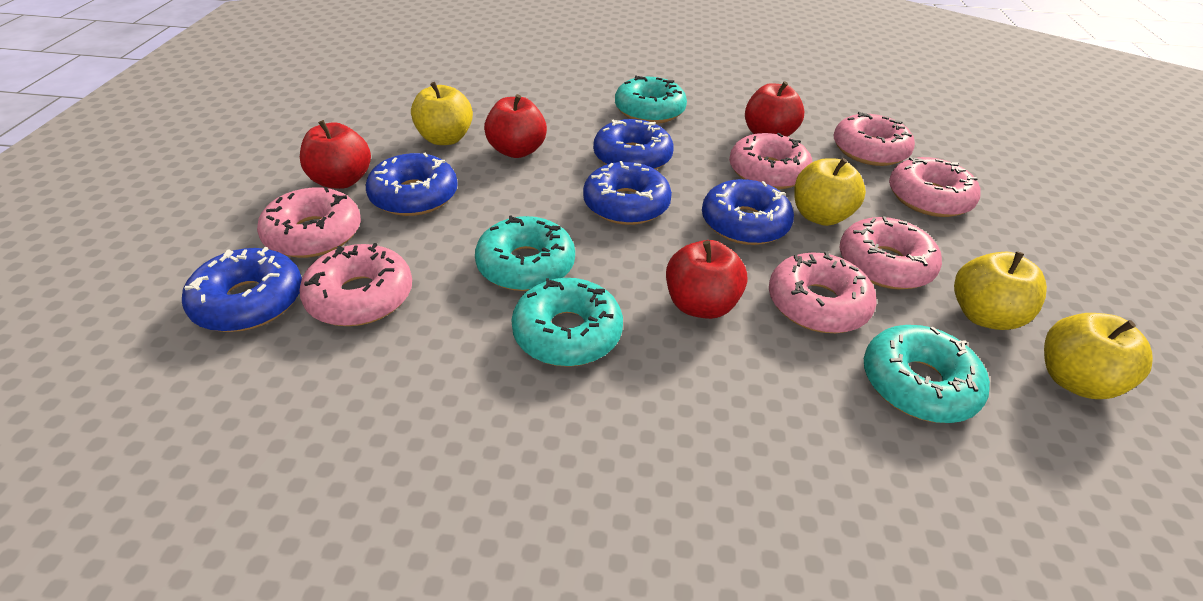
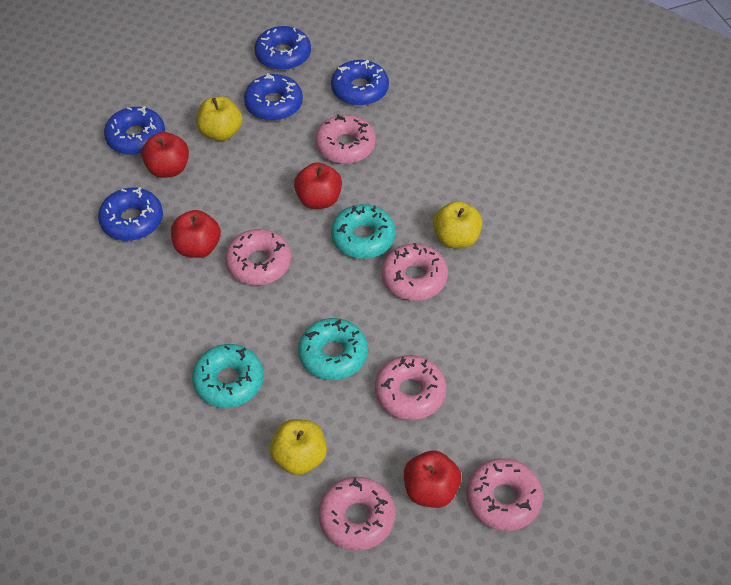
pink donut: 7 -> 6
turquoise donut: 4 -> 3
yellow apple: 4 -> 3

